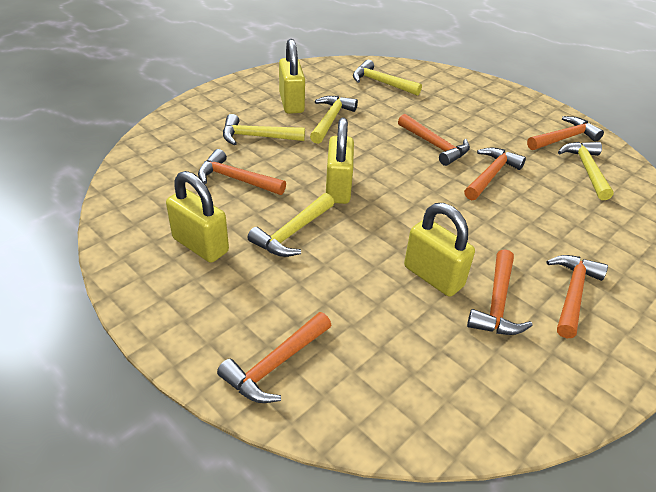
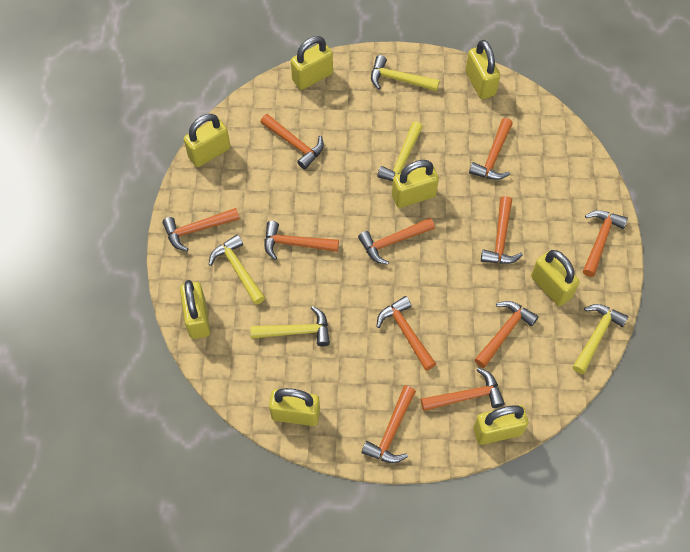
orange hammer: 7 -> 11
yellow padlock: 4 -> 8

